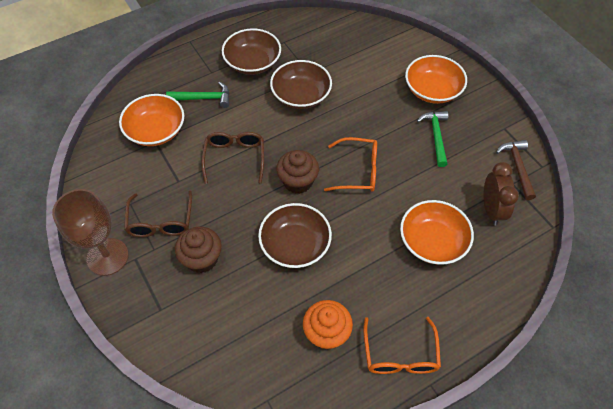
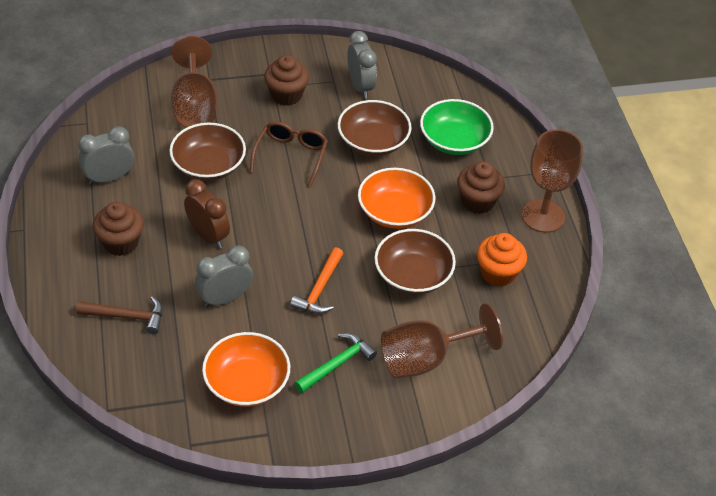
brown cupcake: 2 -> 3
brown glasses: 2 -> 1
brown goblet: 1 -> 3
green bowl: 0 -> 1
green hammer: 2 -> 1
grey clock: 0 -> 3
orange bowl: 3 -> 2
orange glasses: 2 -> 0
orange hammer: 0 -> 1

